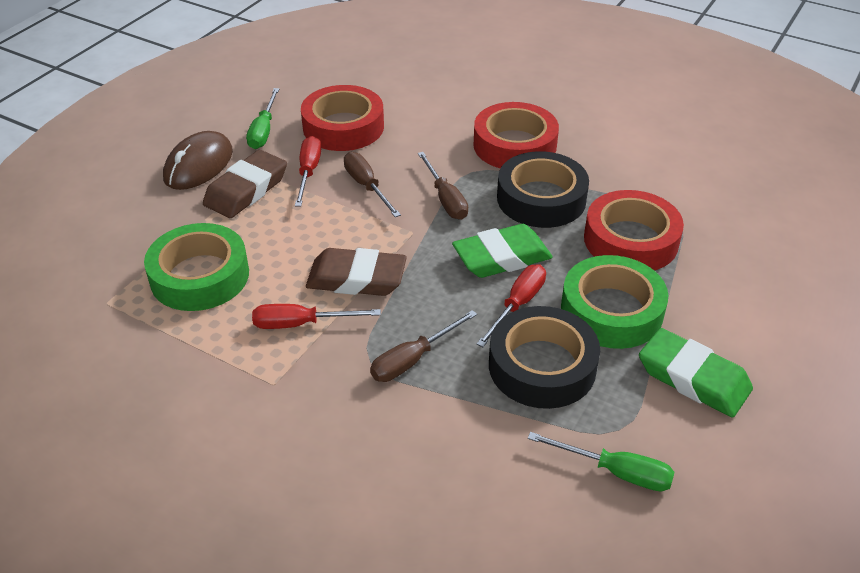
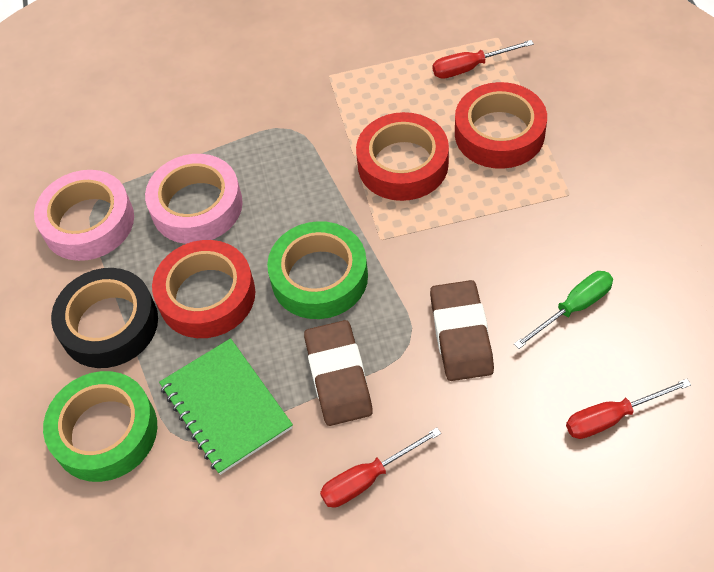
black tape: 2 -> 1
brown mouse: 1 -> 0
brown screwdriver: 3 -> 0
green eraser: 2 -> 0
green notebook: 0 -> 1
green screwdriver: 2 -> 1
pink tape: 0 -> 2

